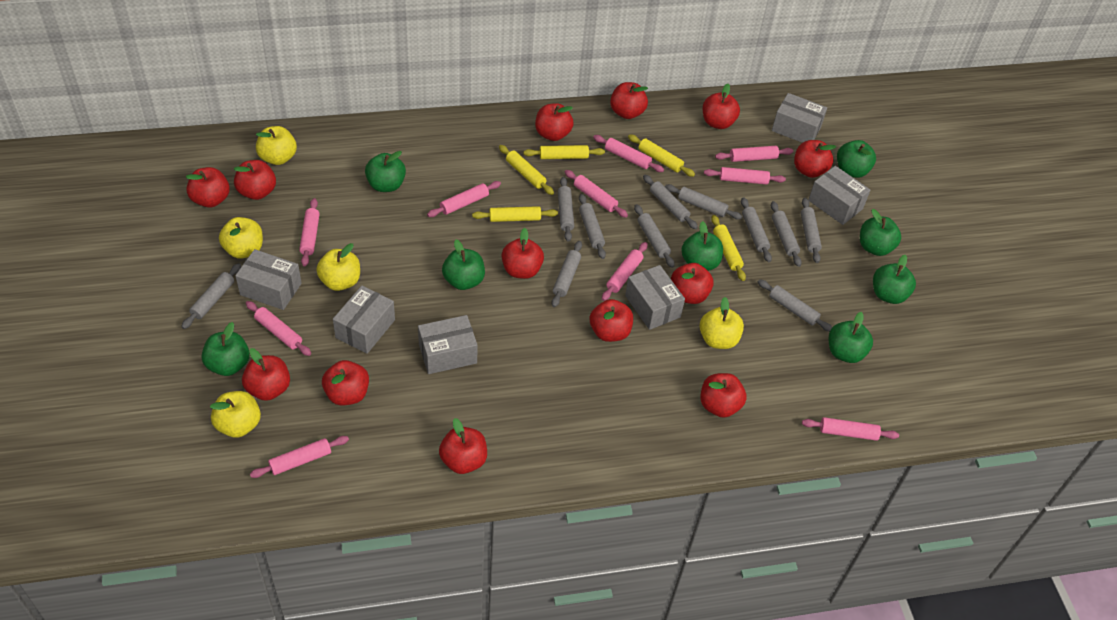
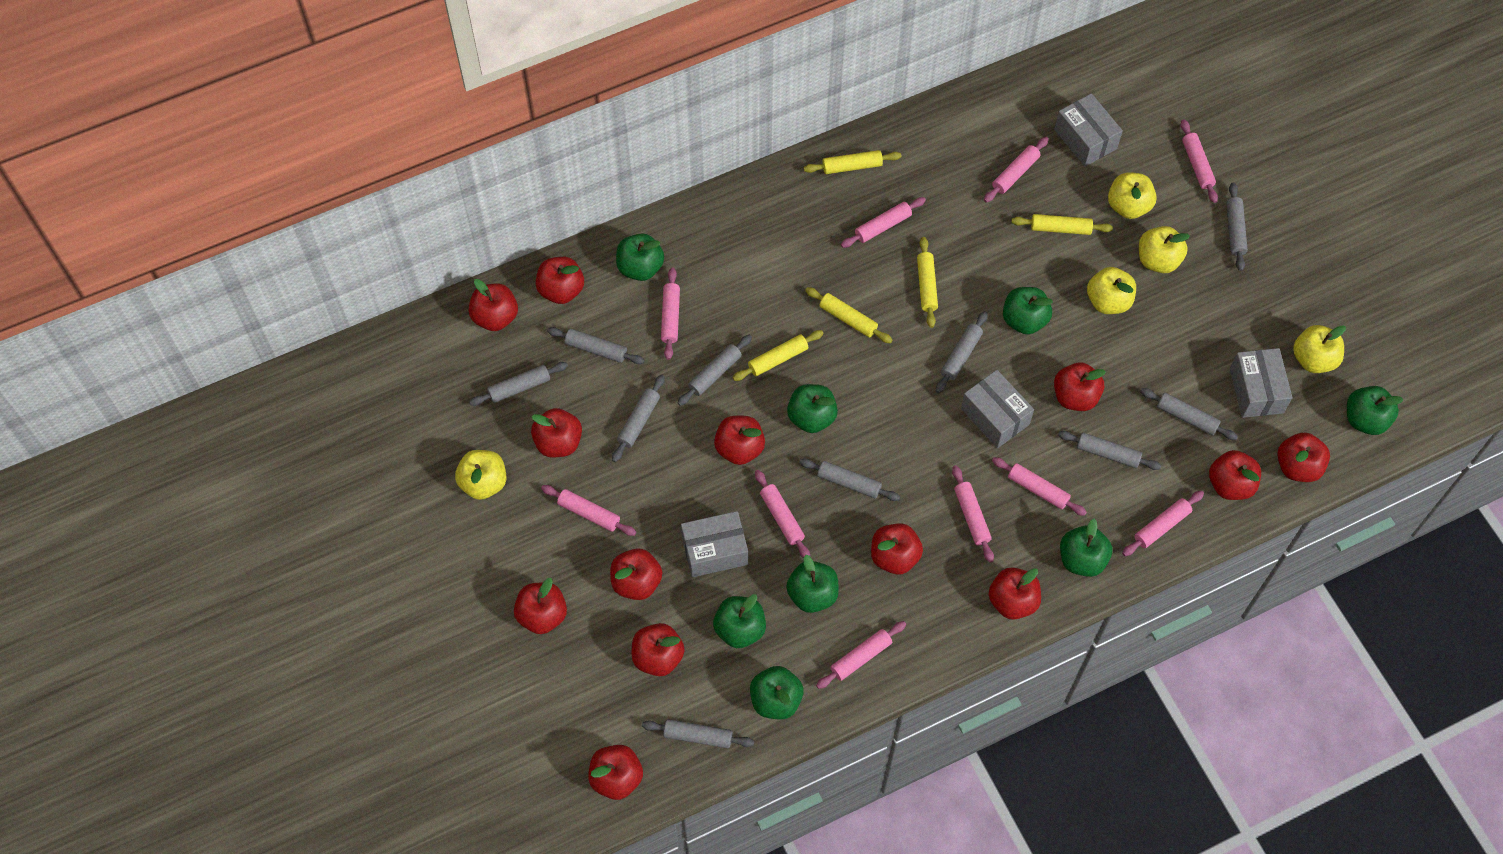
grey box: 6 -> 4
grey rolling pin: 11 -> 10

